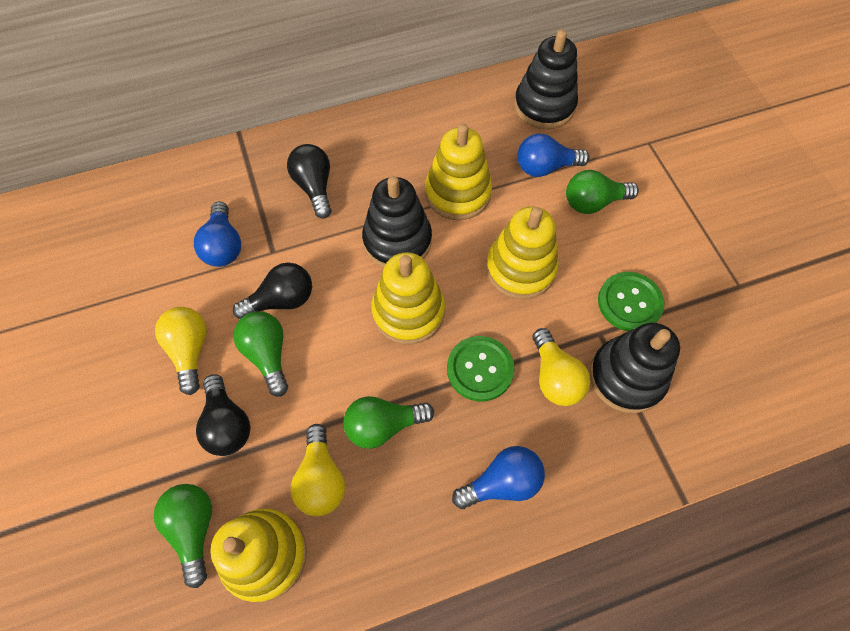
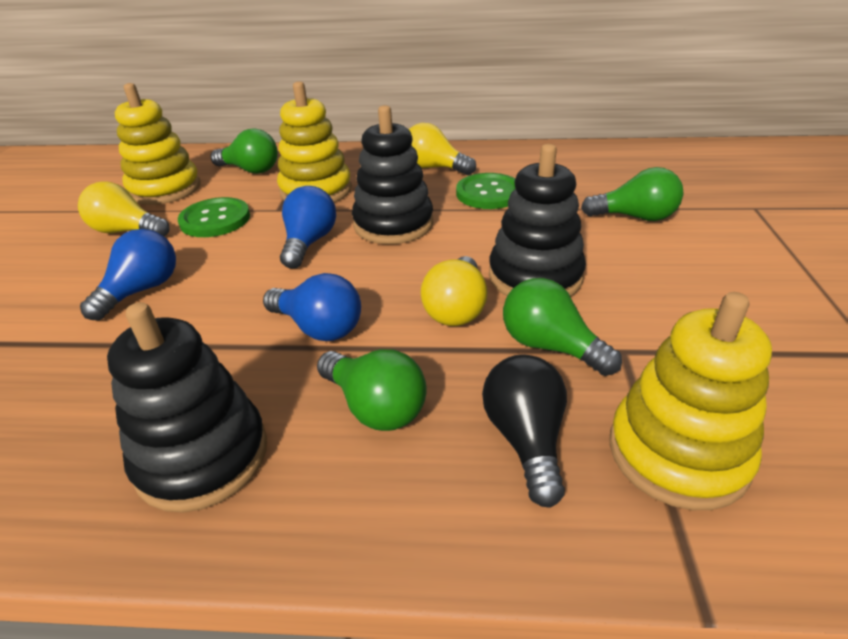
black light bulb: 3 -> 1
yellow stacking toy: 4 -> 3

